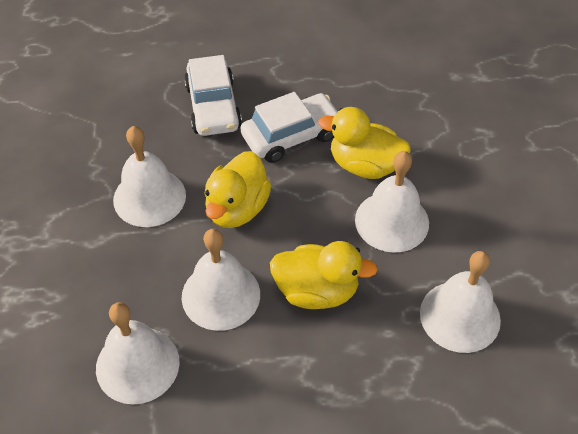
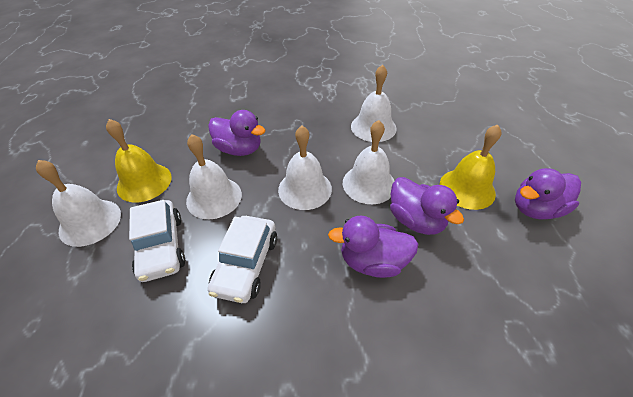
purple duck: 0 -> 4
yellow bell: 0 -> 2
yellow duck: 3 -> 0

